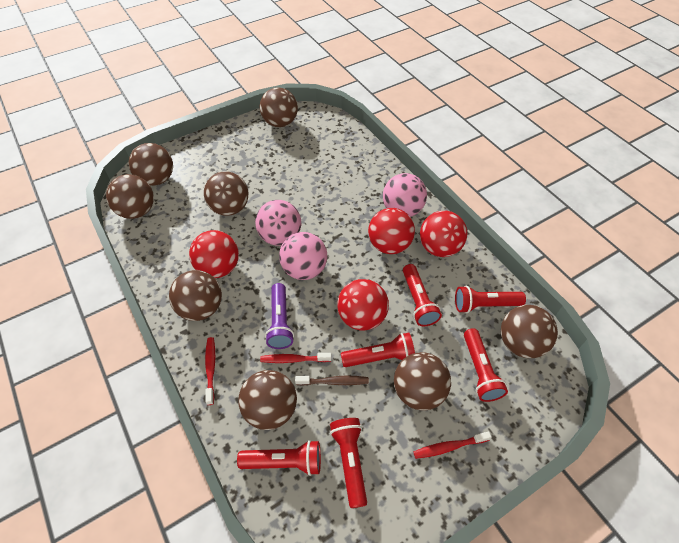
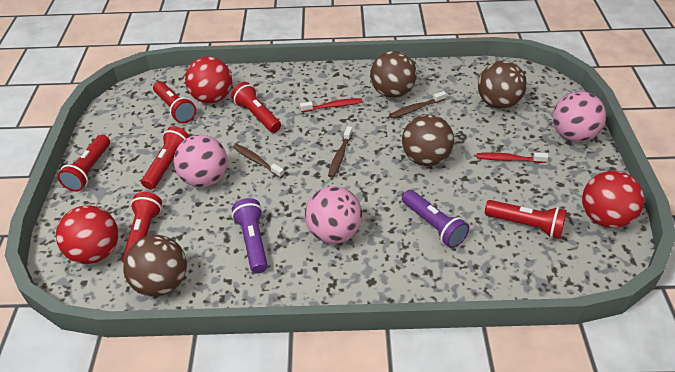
brown ball: 8 -> 4
brown toothbrush: 1 -> 3
purple flashlight: 1 -> 2
red ball: 4 -> 3
red toothbrush: 3 -> 2

